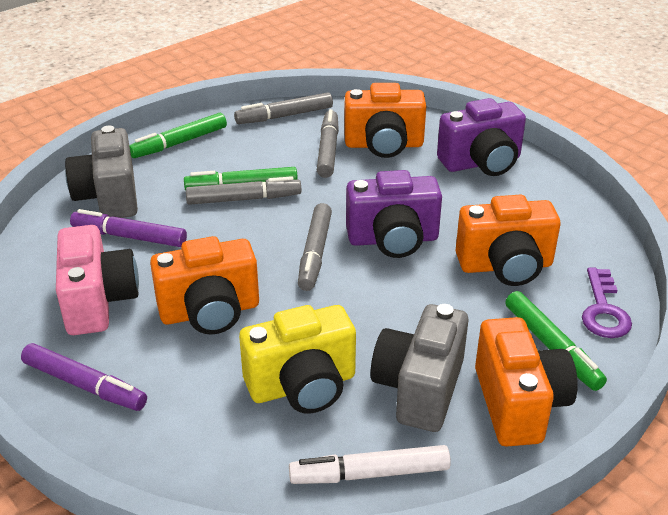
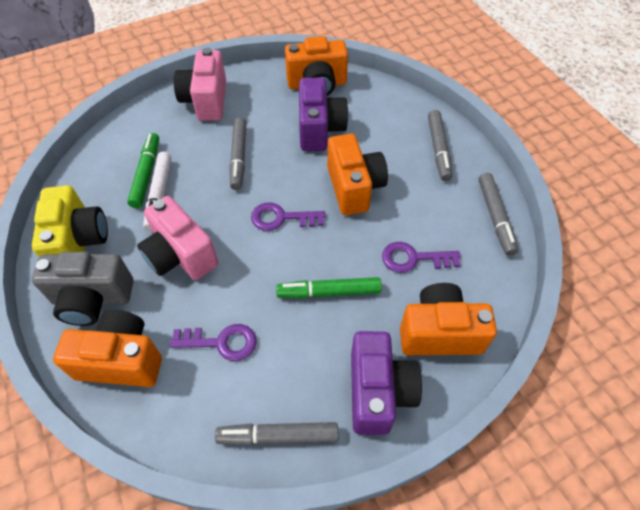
green marker: 3 -> 2
grey camera: 2 -> 1
pink camera: 1 -> 2
purple key: 1 -> 3
purple marker: 2 -> 0

